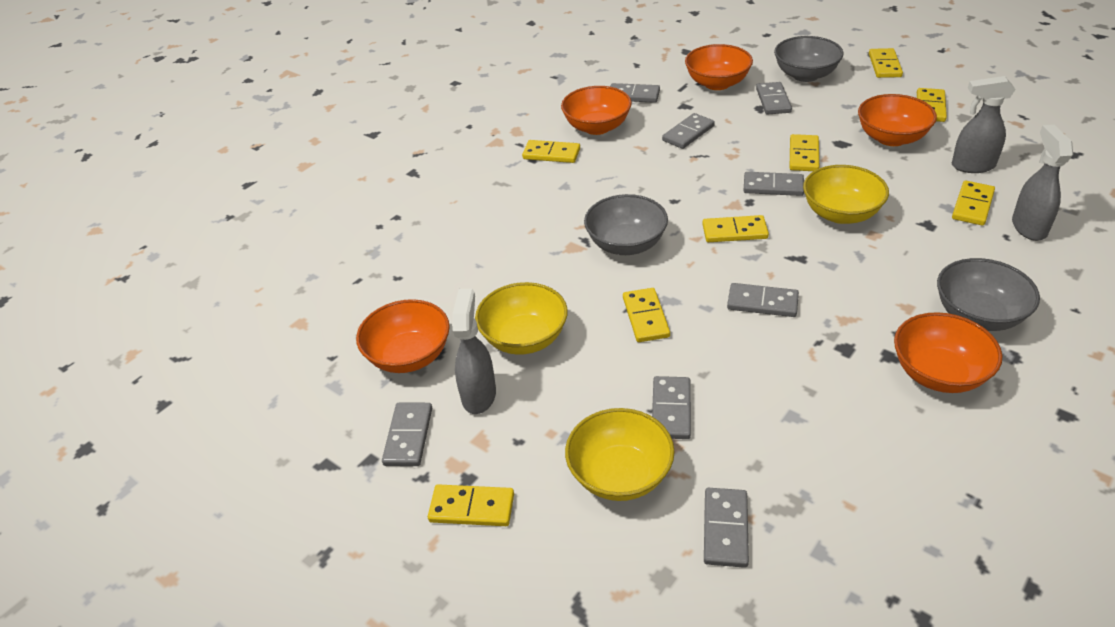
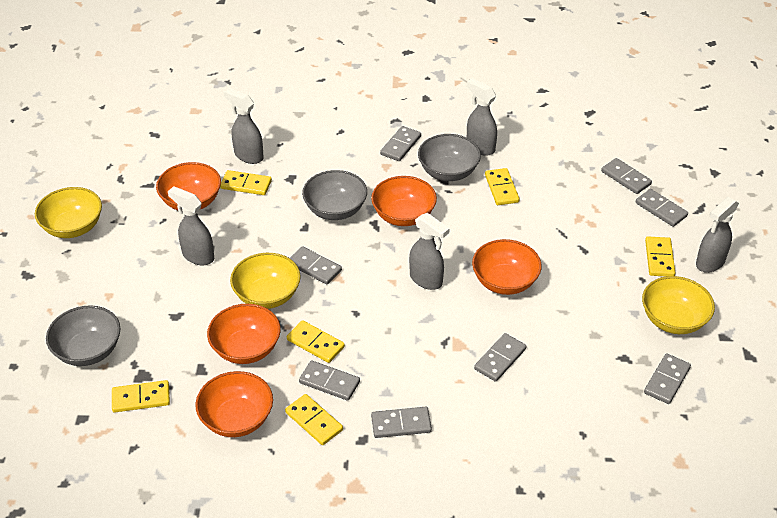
grey spray bottle: 3 -> 5
yellow domino: 8 -> 6

